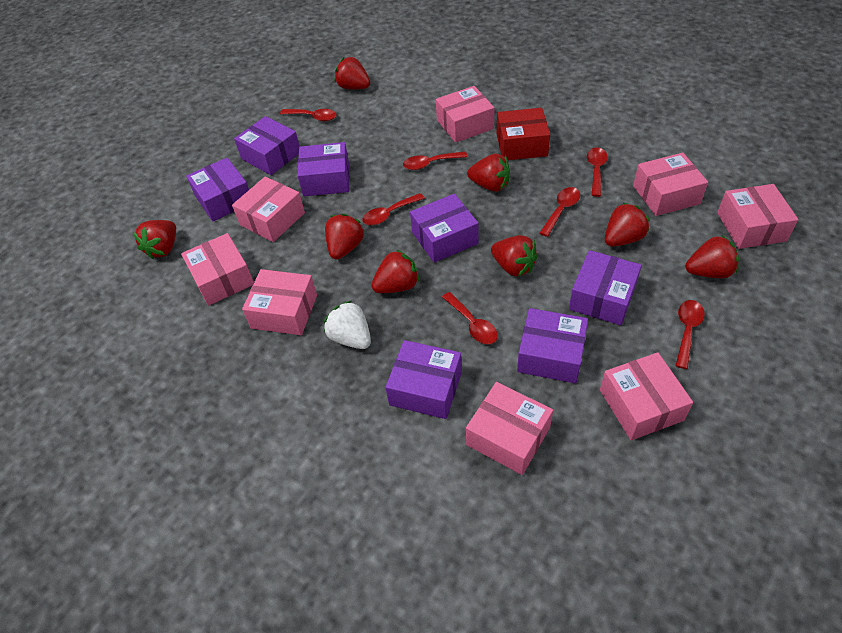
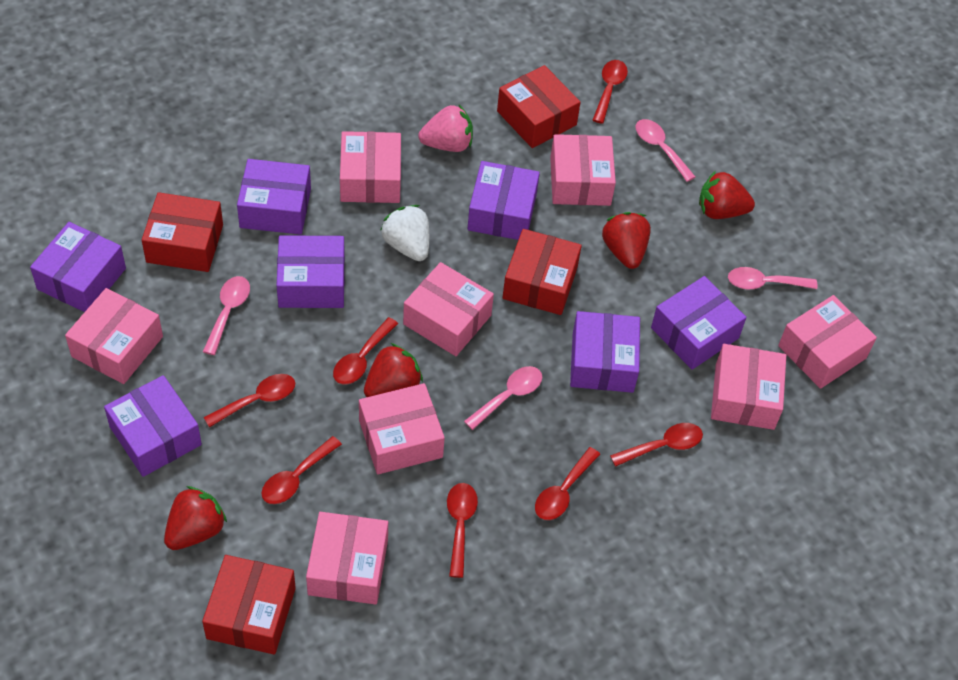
pink spoon: 0 -> 4
pink strawberry: 0 -> 1
red box: 1 -> 4
red strawberry: 8 -> 4

